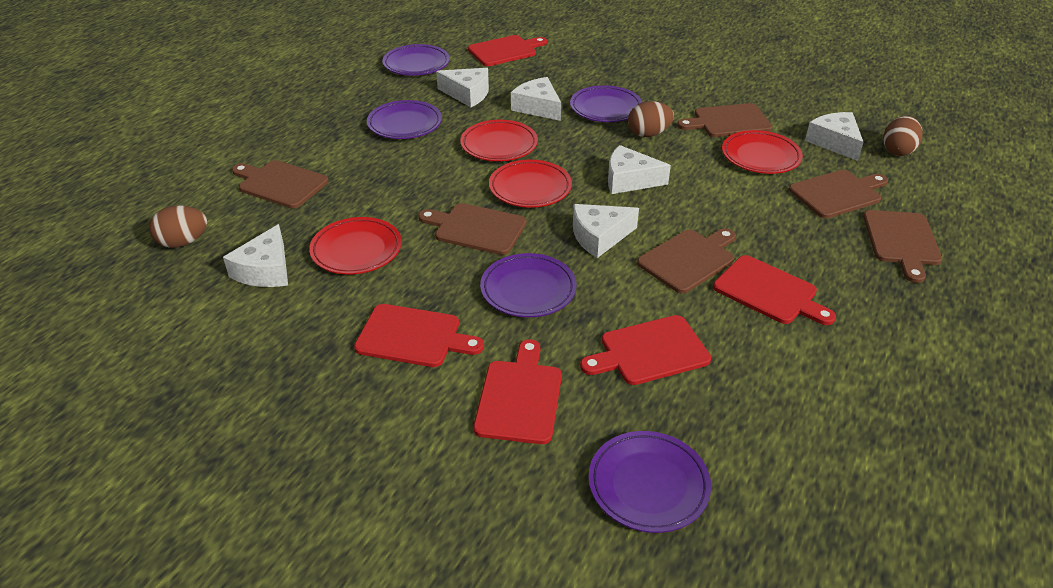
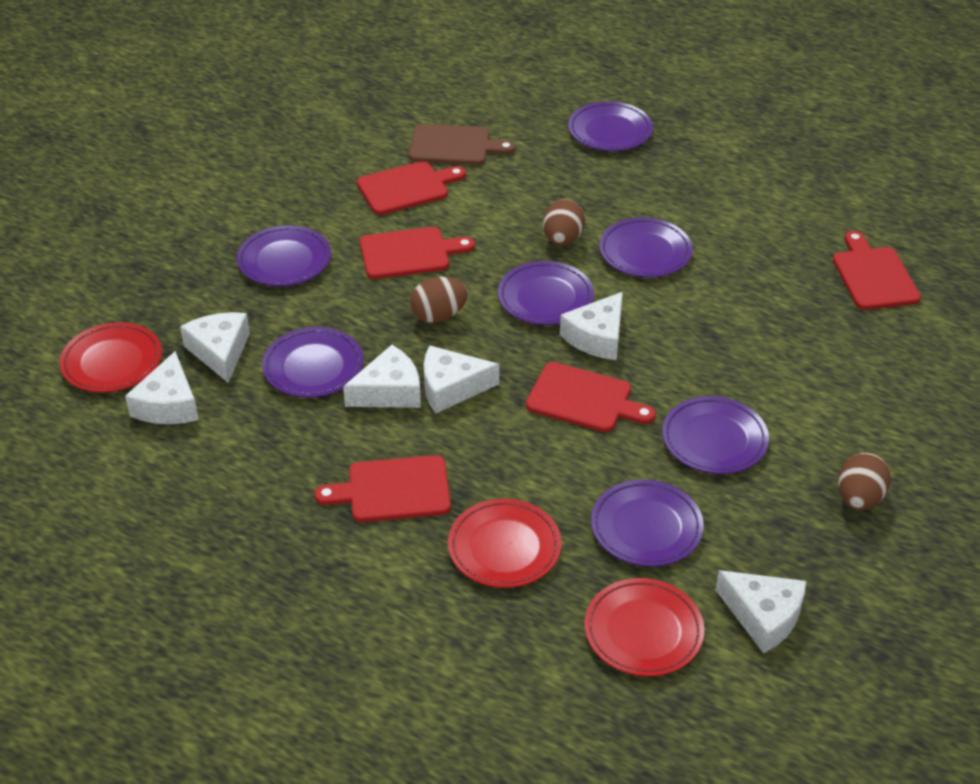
brown cutting board: 6 -> 1
purple plate: 5 -> 7
red plate: 4 -> 3

